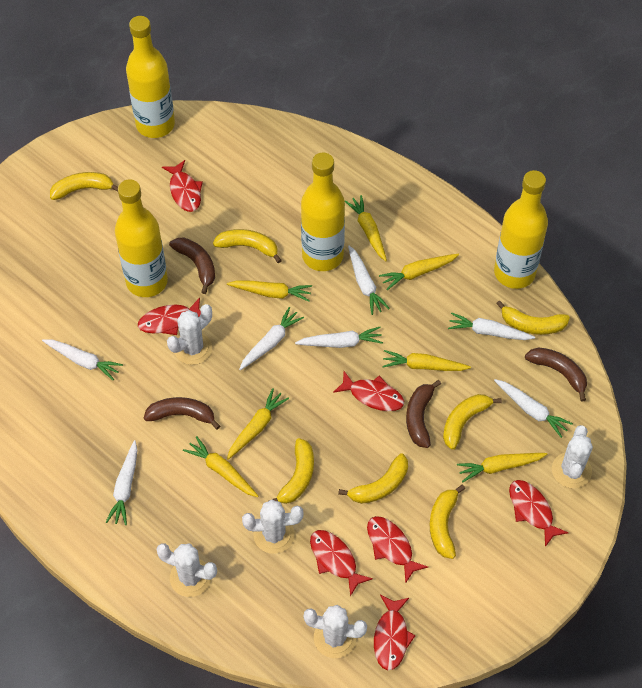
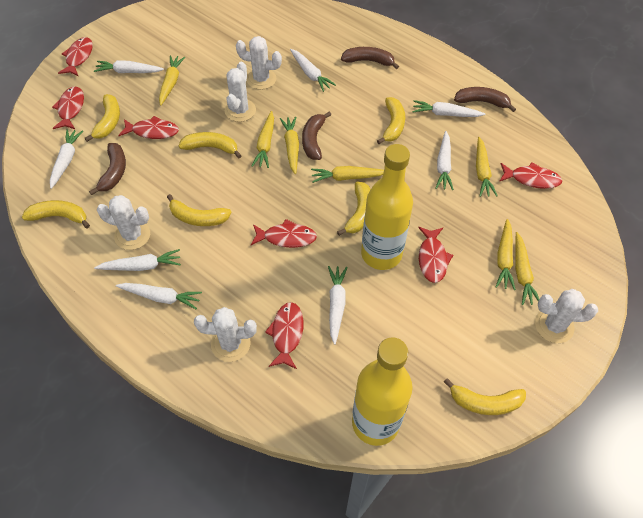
white carrot: 7 -> 8
yellow bottle: 4 -> 2

